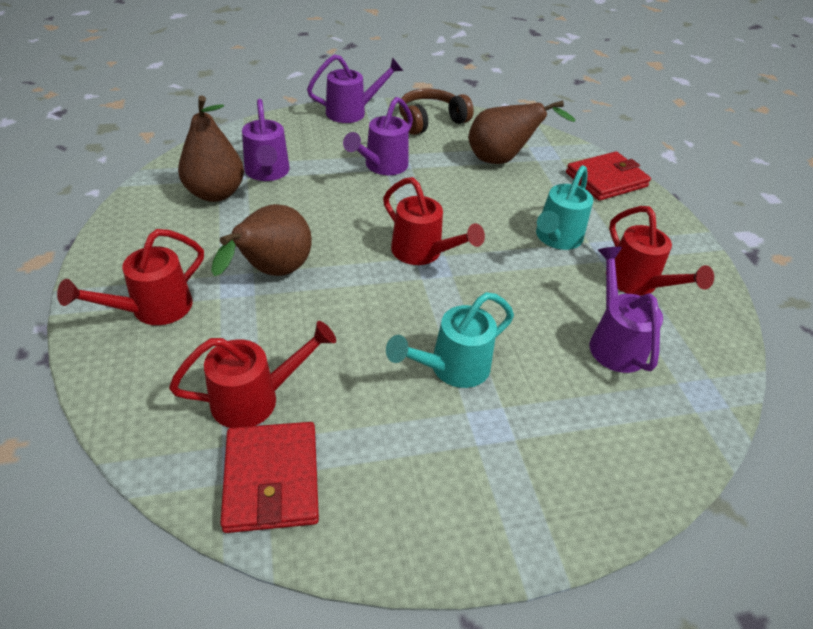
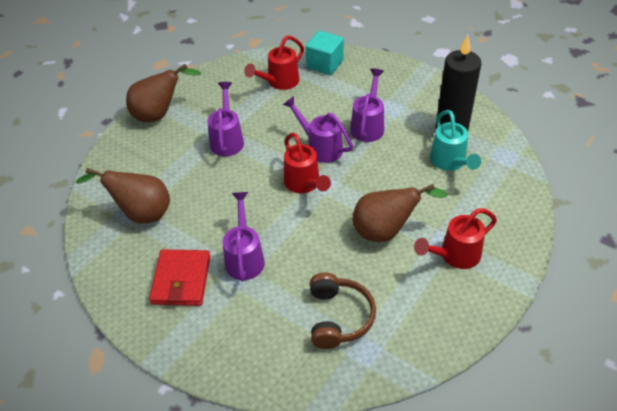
black candle: 0 -> 1
red wallet: 2 -> 1
red watering can: 4 -> 3
turquoise cube: 0 -> 1
turquoise watering can: 2 -> 1

